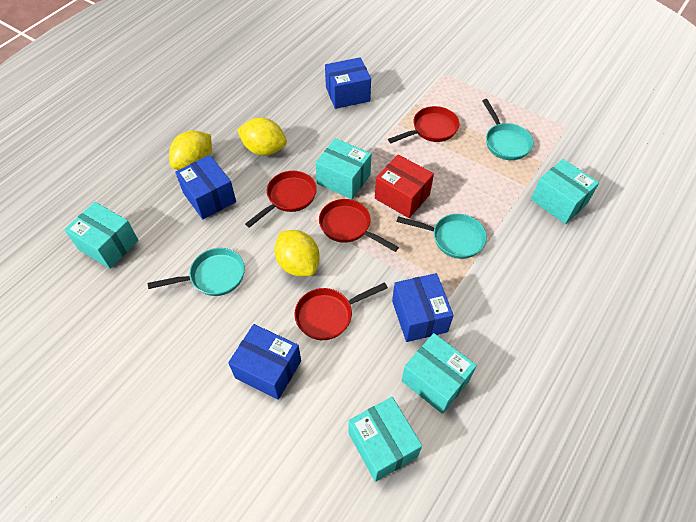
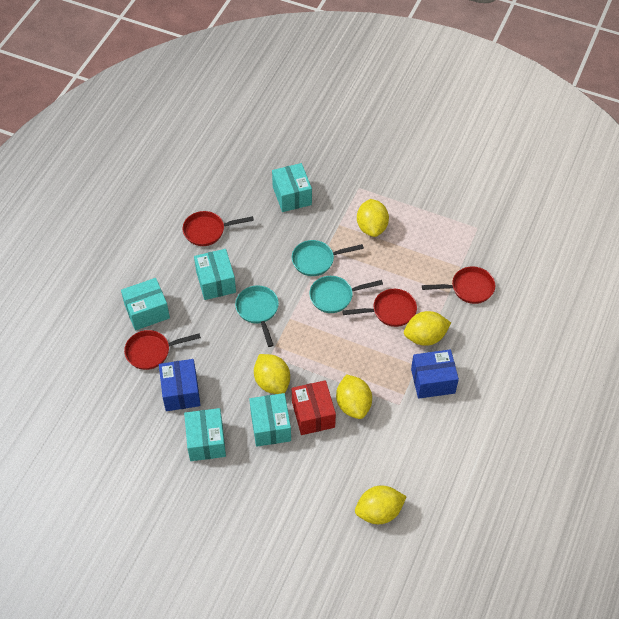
blue box: 4 -> 2
yellow lemon: 3 -> 5

